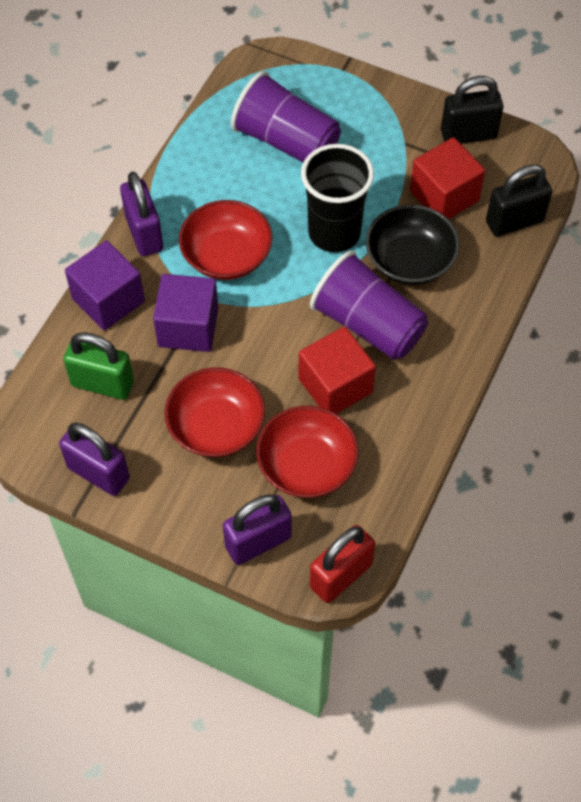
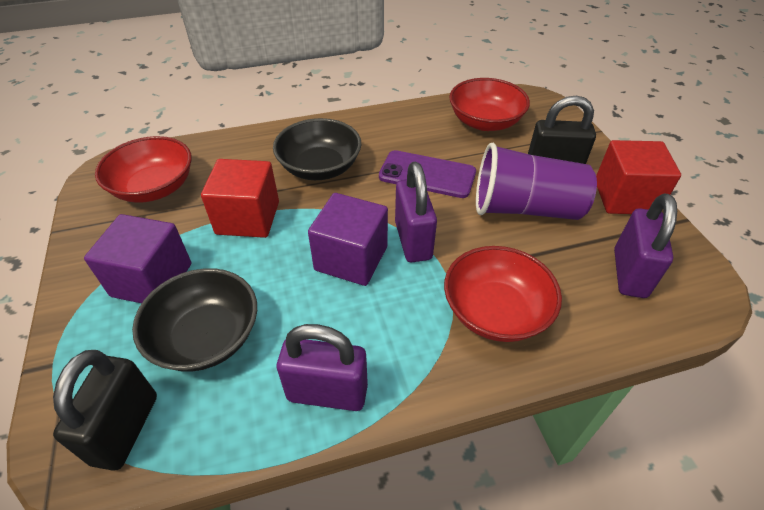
black bowl: 1 -> 2
black cup: 1 -> 0
green padlock: 1 -> 0
purple cup: 2 -> 1
purple phone: 0 -> 1
red padlock: 1 -> 0

